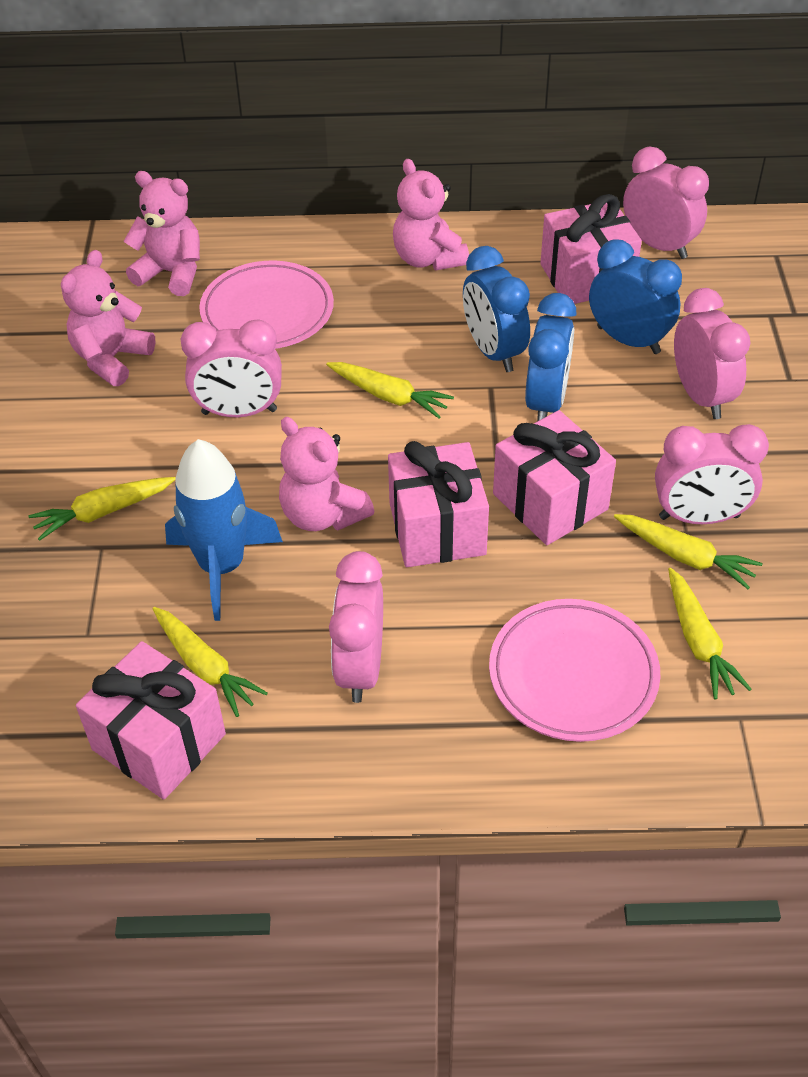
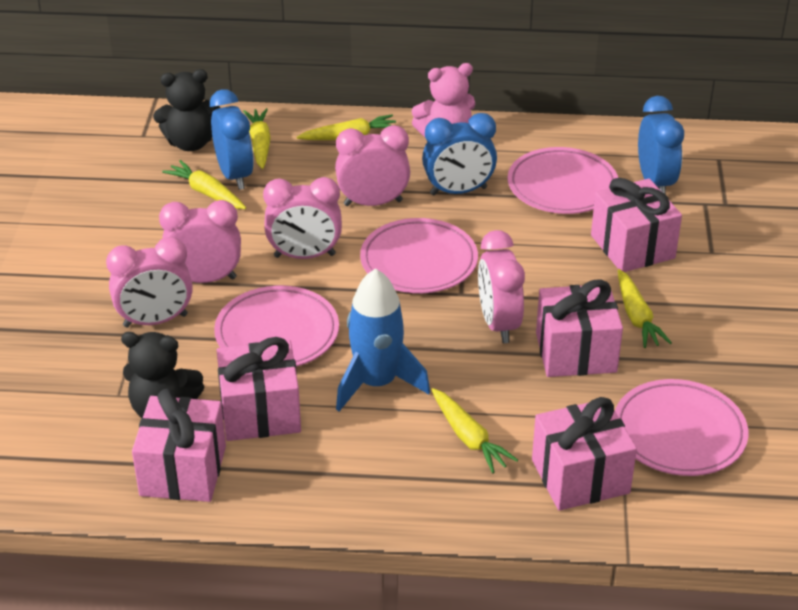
black teddy bear: 0 -> 2
pink gift: 4 -> 5
pink plate: 2 -> 4
pink teddy bear: 4 -> 1

